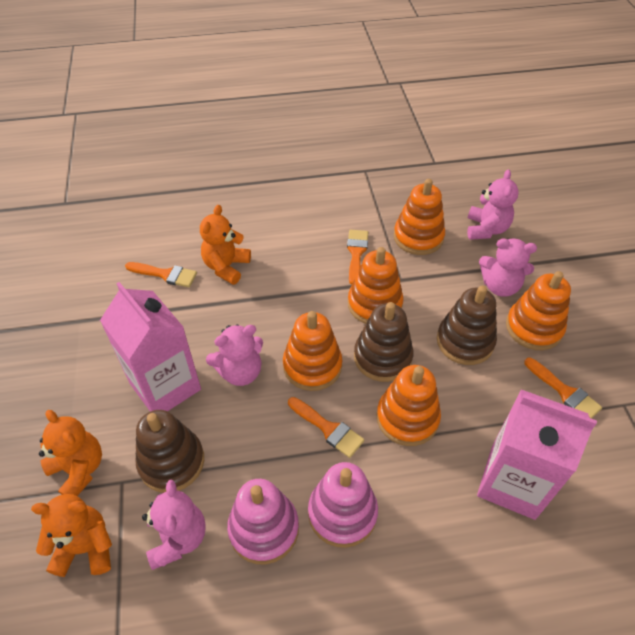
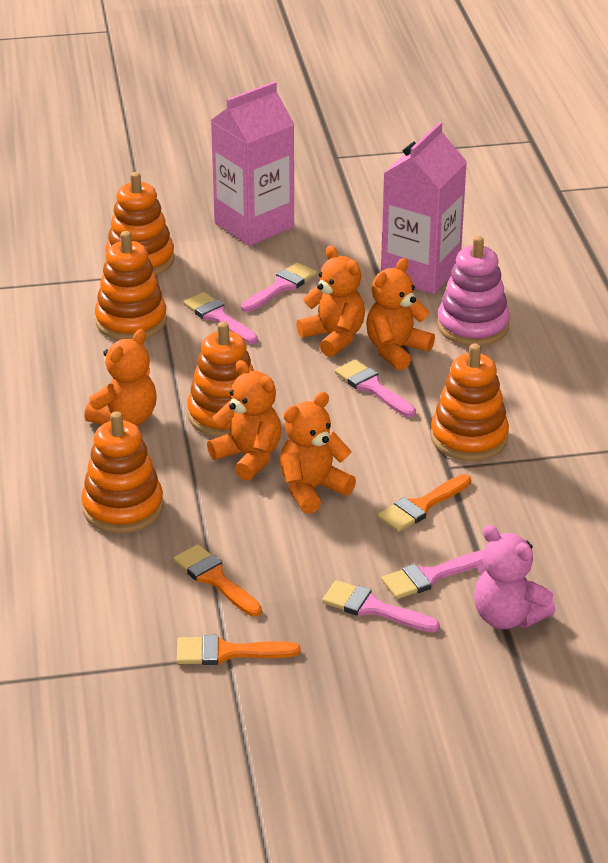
brown stacking toy: 3 -> 0
orange brush: 4 -> 3
orange teddy bear: 3 -> 5
pink brush: 0 -> 5
pink stacking toy: 2 -> 1
pink teddy bear: 4 -> 1

